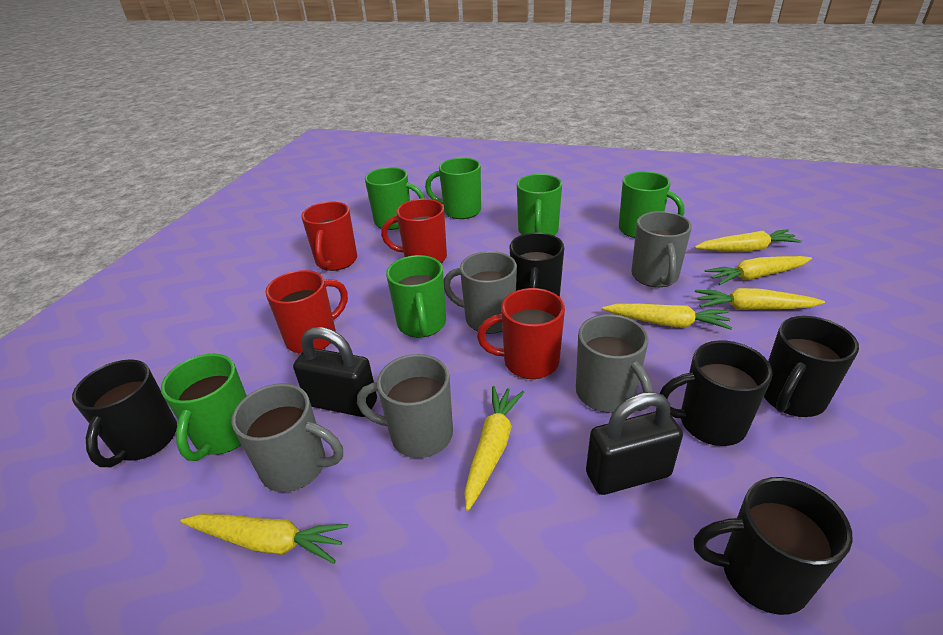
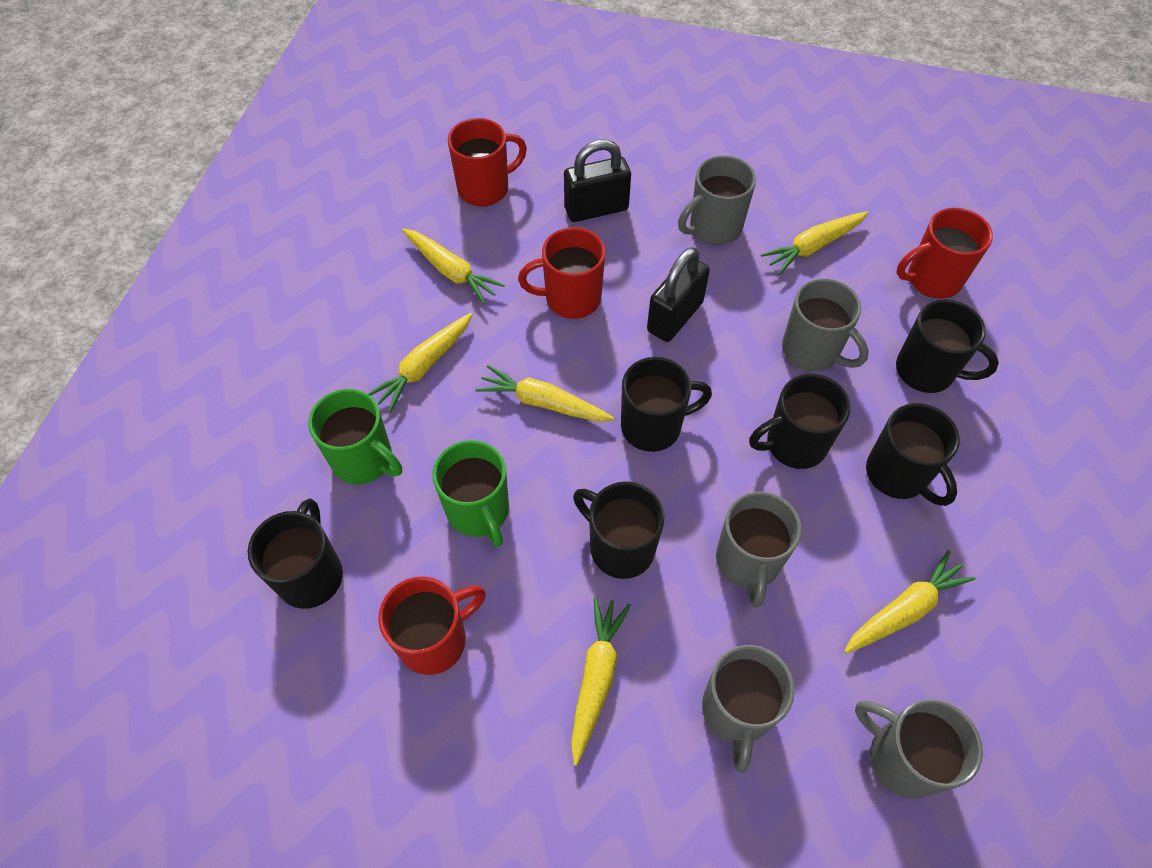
black mug: 5 -> 6
green mug: 6 -> 2

